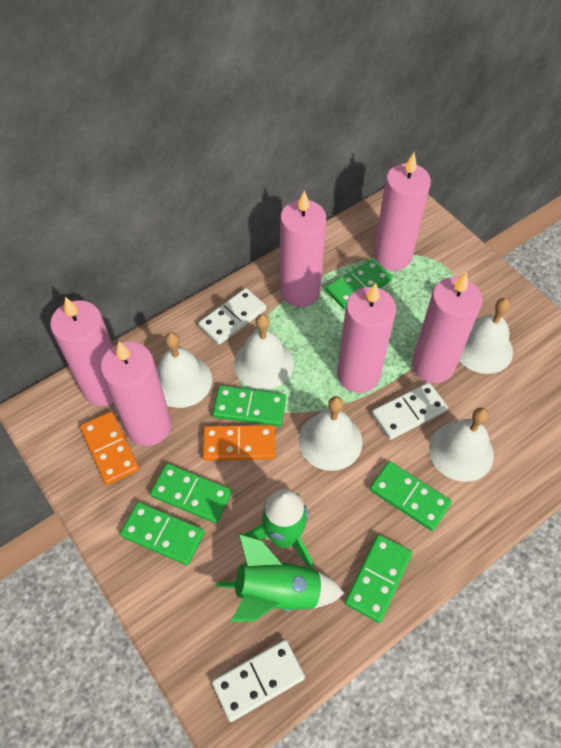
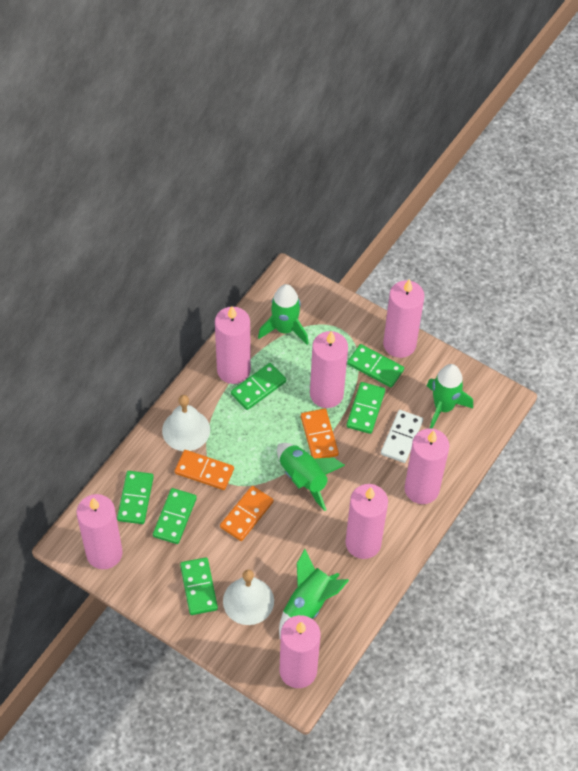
green rocket: 2 -> 4
orange domino: 2 -> 3
pink candle: 6 -> 7
white bell: 5 -> 2
white domino: 3 -> 1

